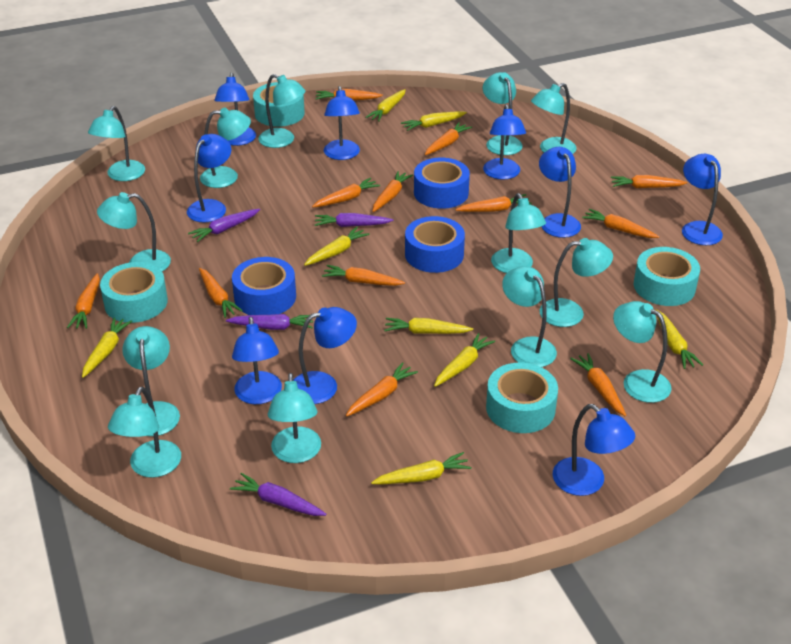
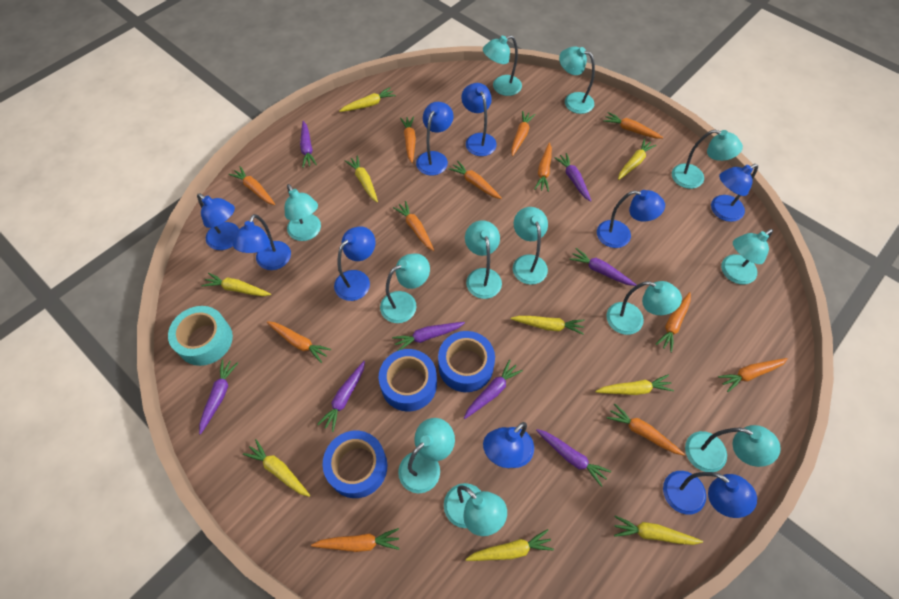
purple carrot: 4 -> 8
turquoise lamp: 13 -> 12
turquoise tape: 4 -> 1
yellow carrot: 8 -> 9

